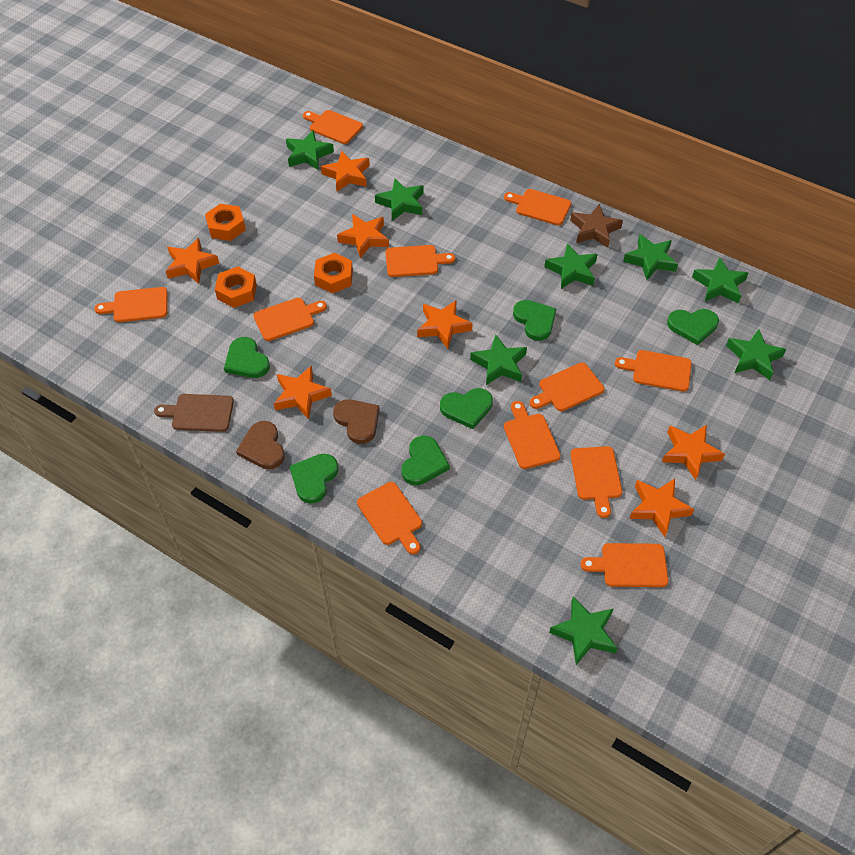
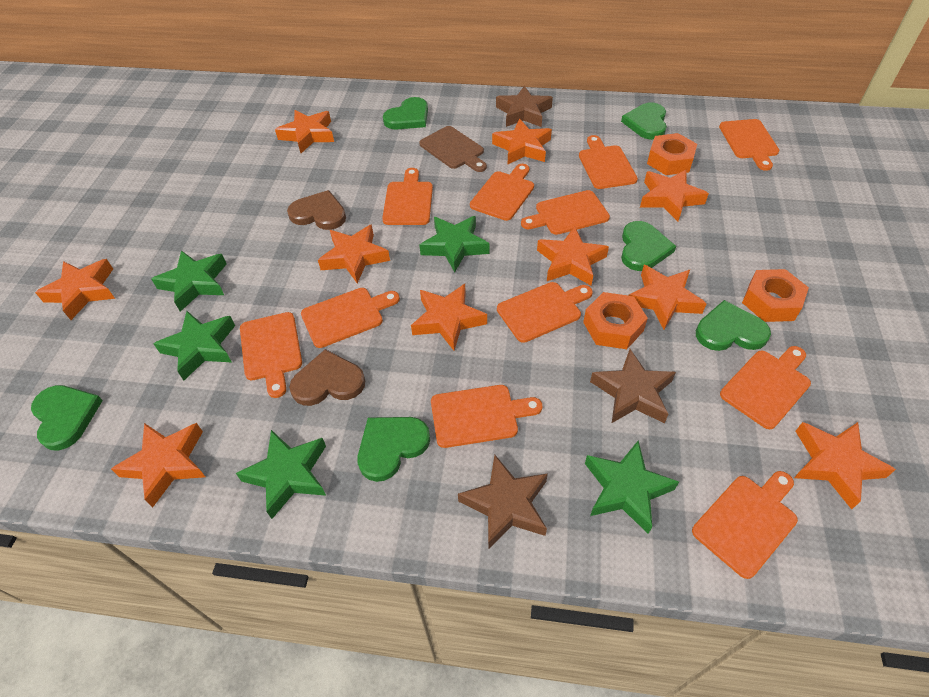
brown star: 1 -> 3
green star: 8 -> 5
orange star: 7 -> 10

